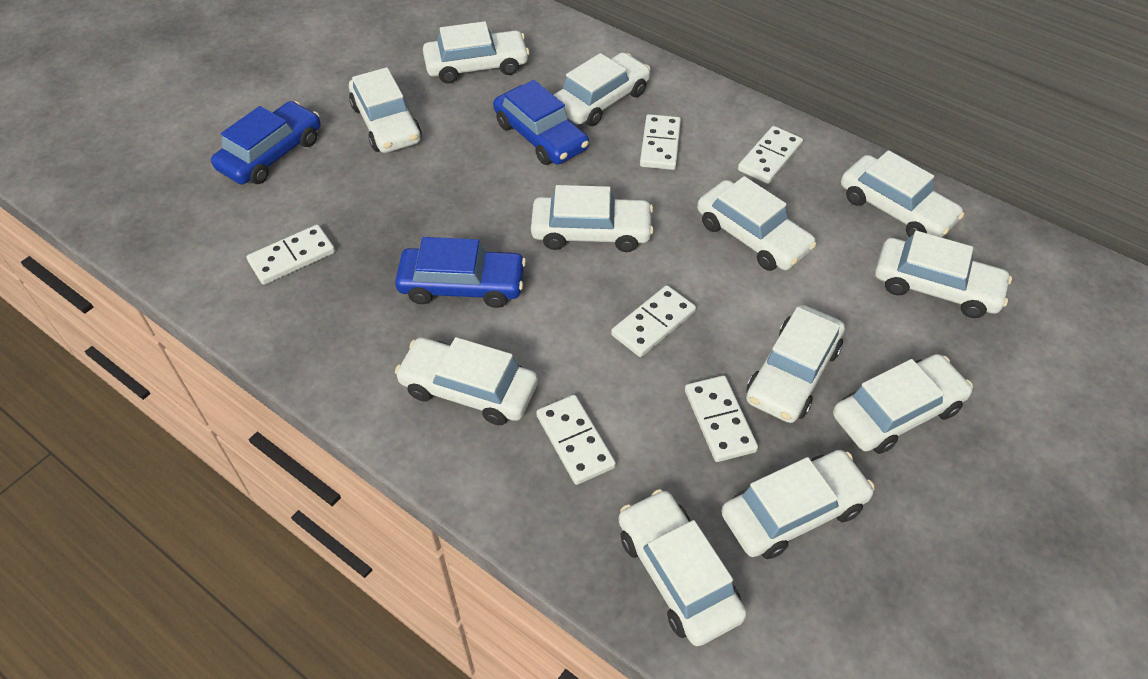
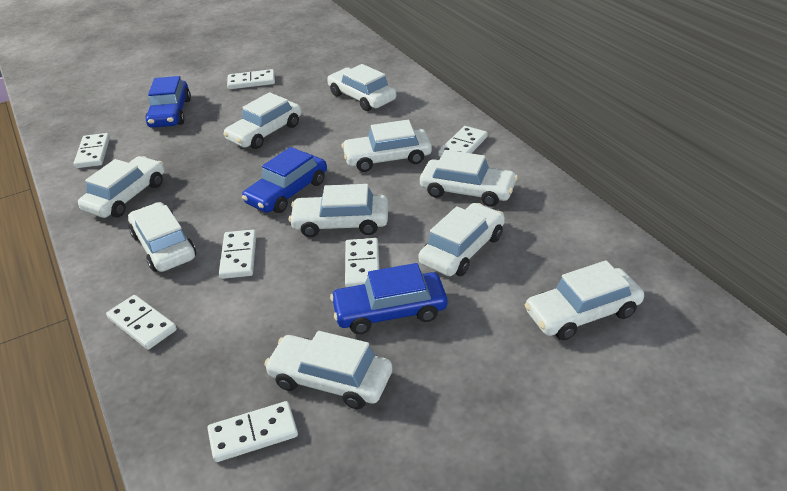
white car: 12 -> 10
white domino: 6 -> 7

